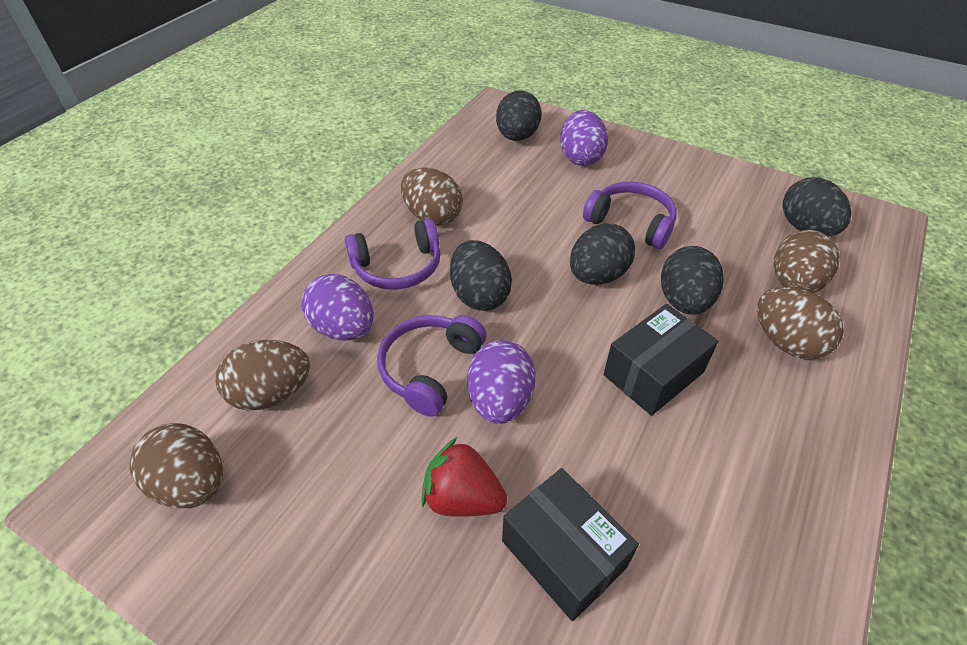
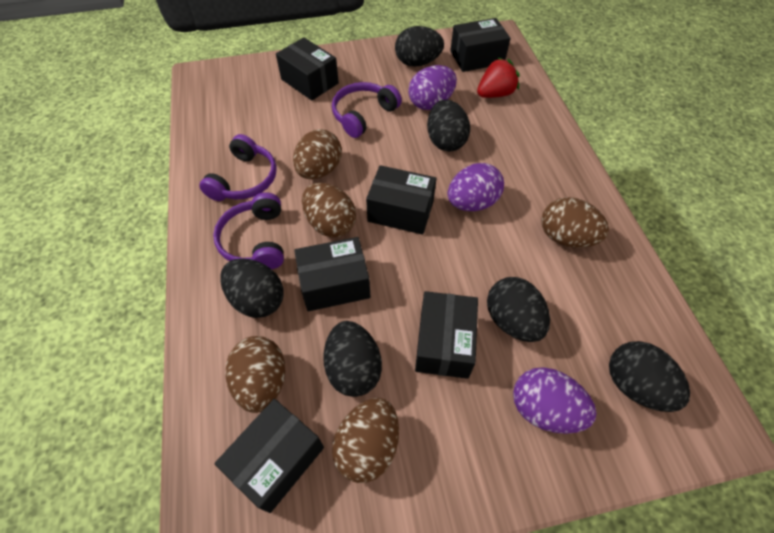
black box: 2 -> 6
black egg: 5 -> 6

